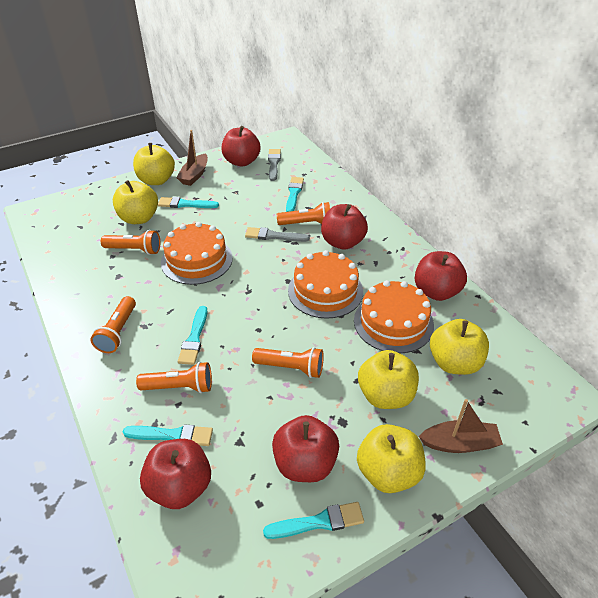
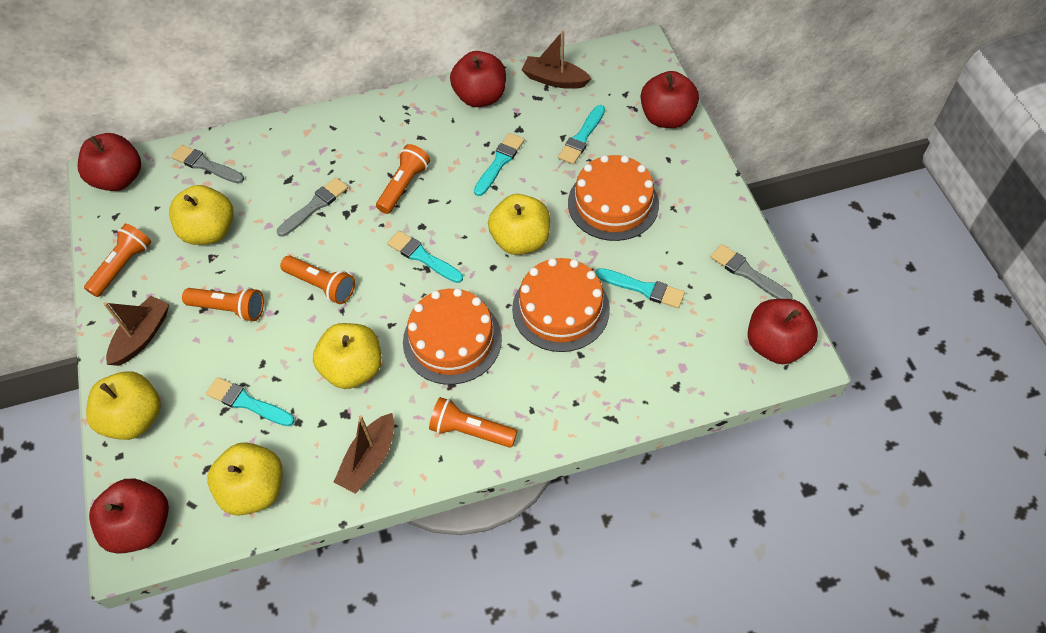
brown boat: 2 -> 3
grey brush: 2 -> 3

